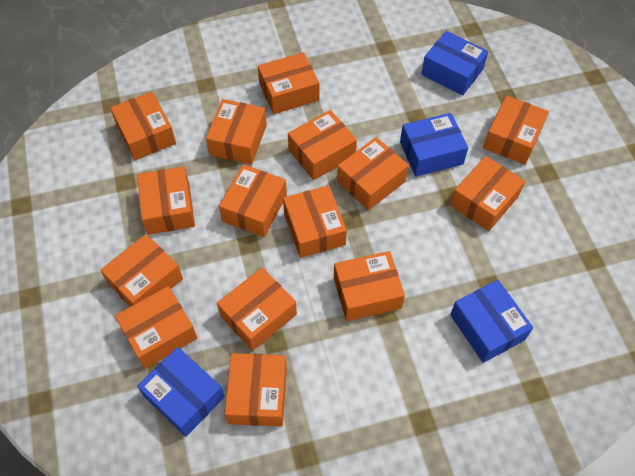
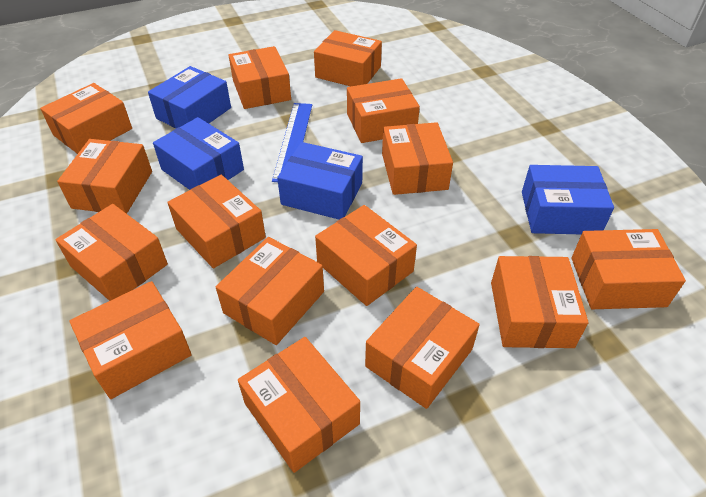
blue ruler: 0 -> 1

